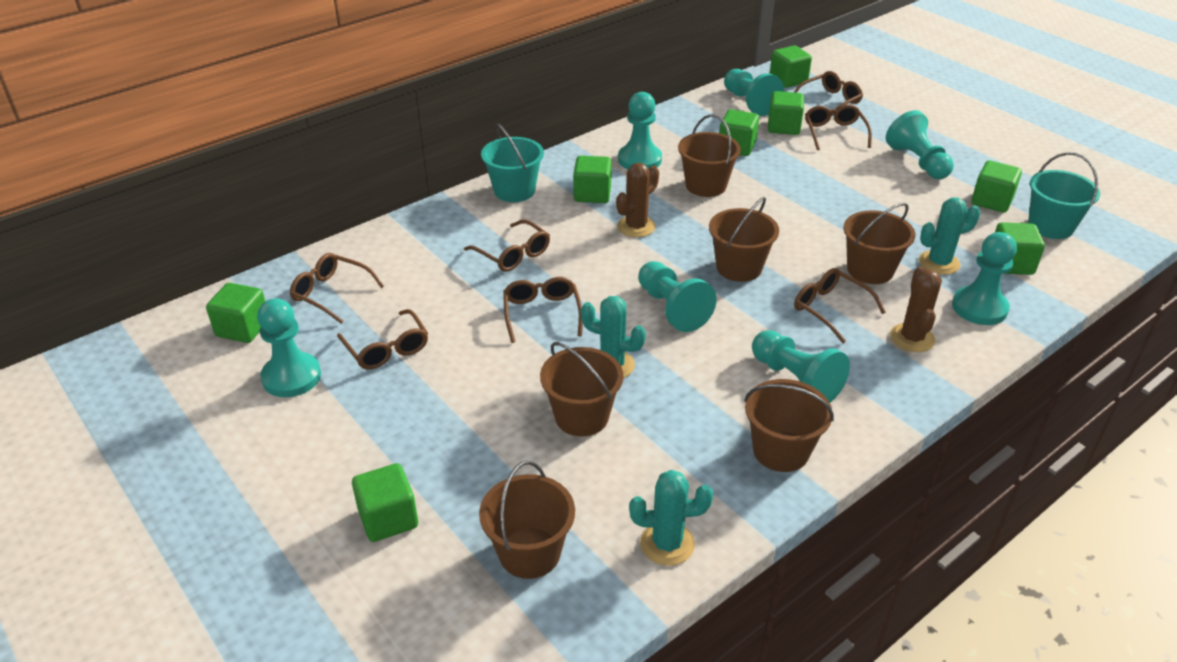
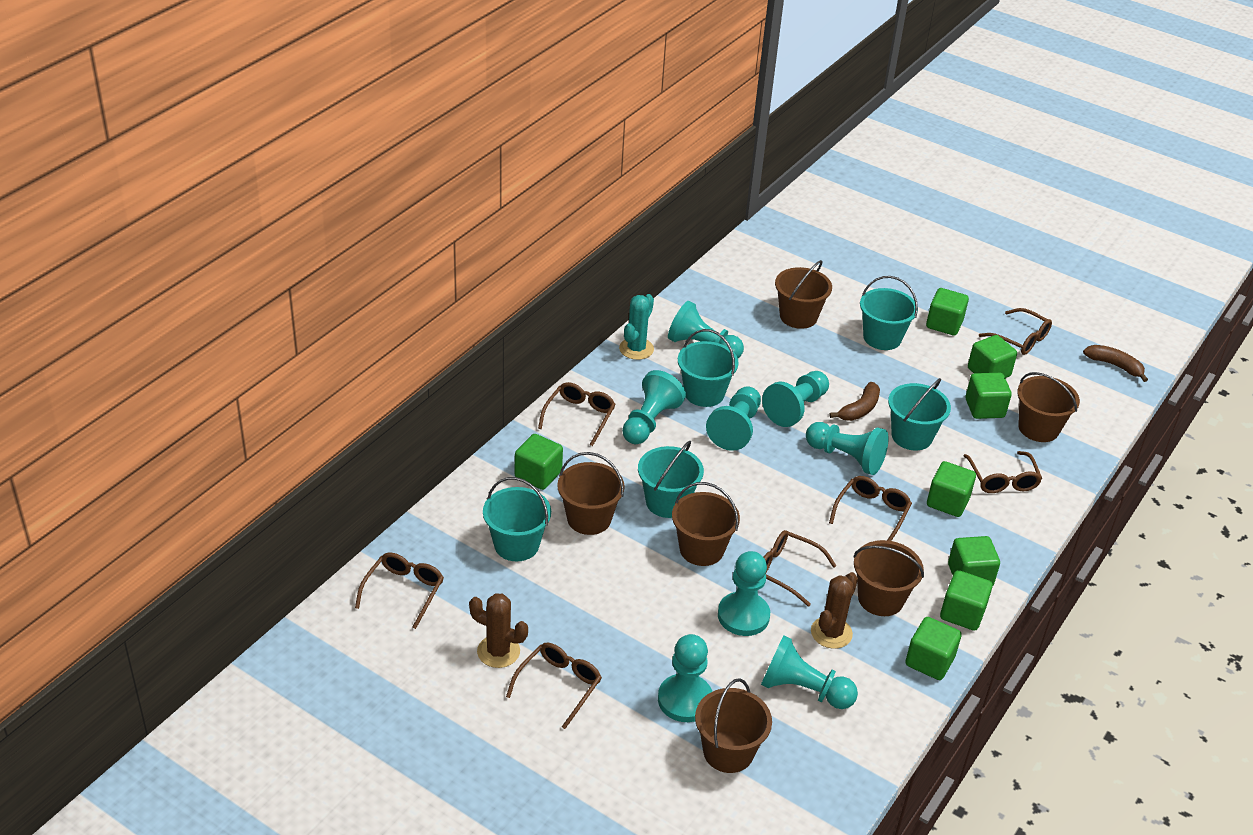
brown banana: 0 -> 2
turquoise bucket: 2 -> 5
turquoise cactus: 3 -> 1
turquoise pawn: 7 -> 8

